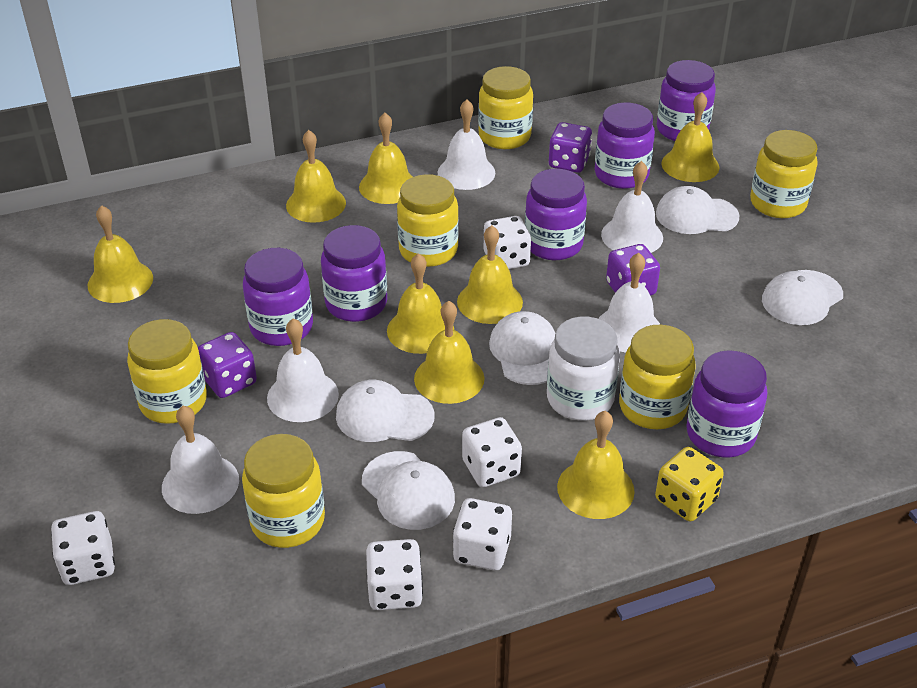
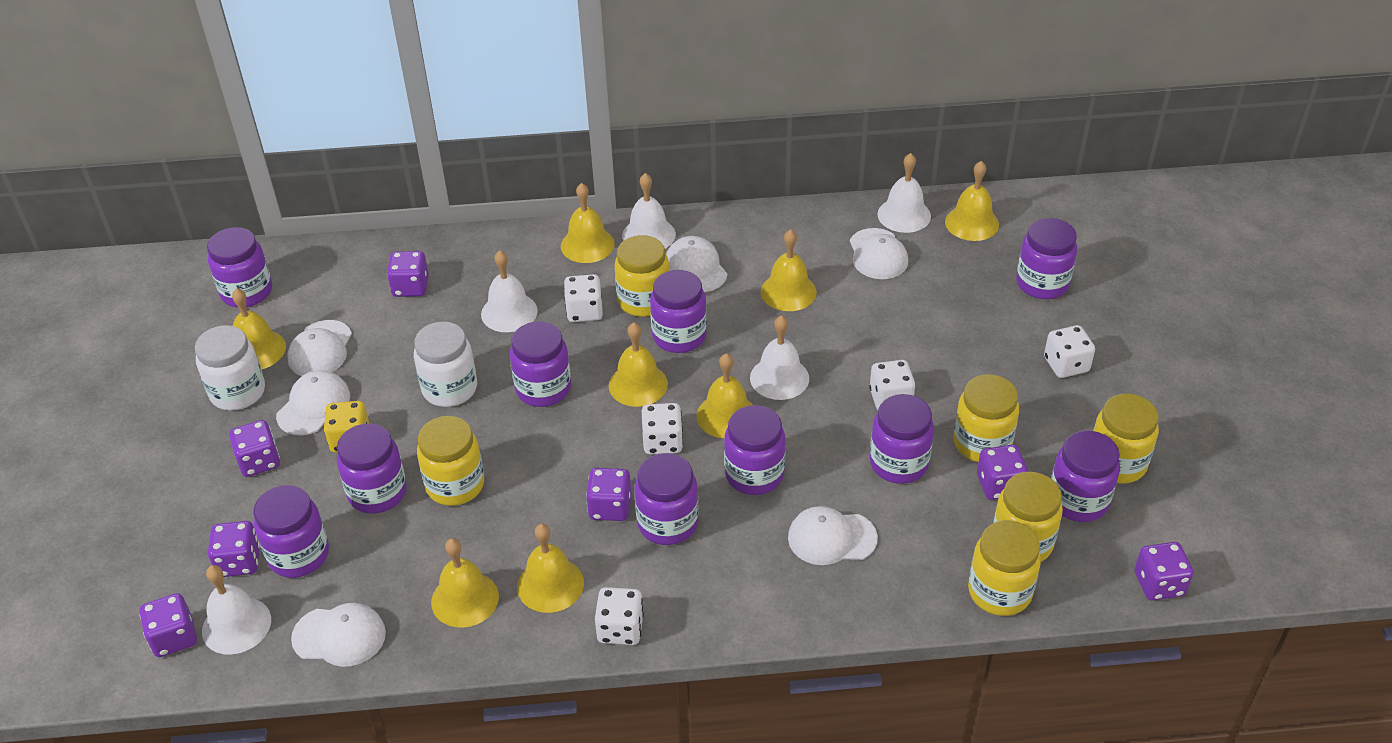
purple dice: 3 -> 7
purple jar: 6 -> 10
white cap: 5 -> 6
white jar: 1 -> 2

